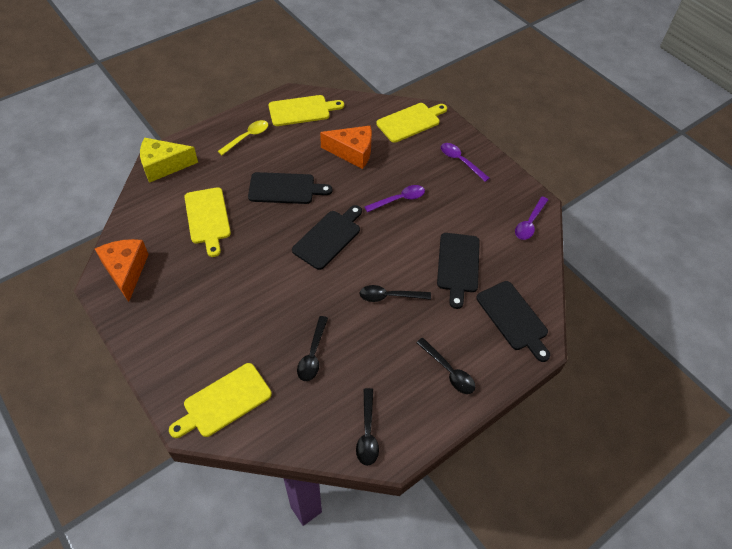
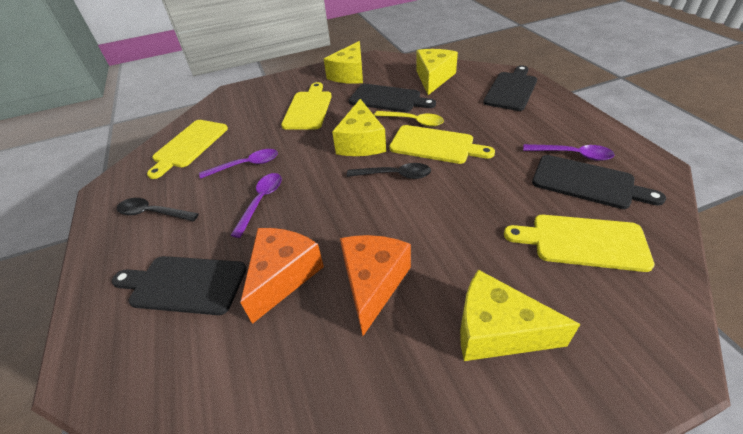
black spoon: 4 -> 2
yellow cheese: 1 -> 4

